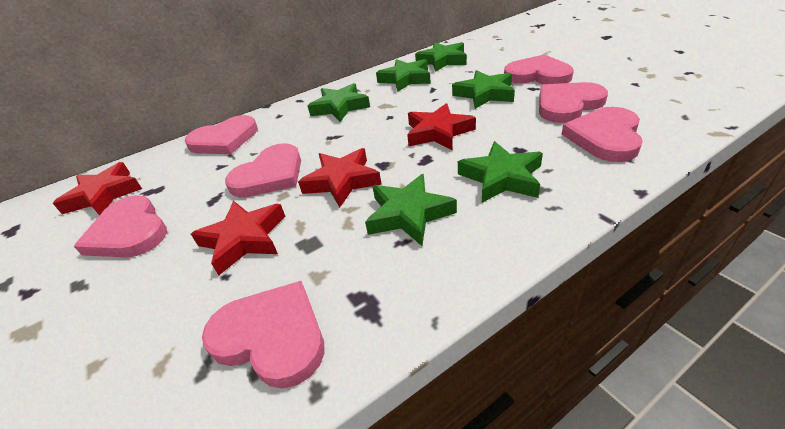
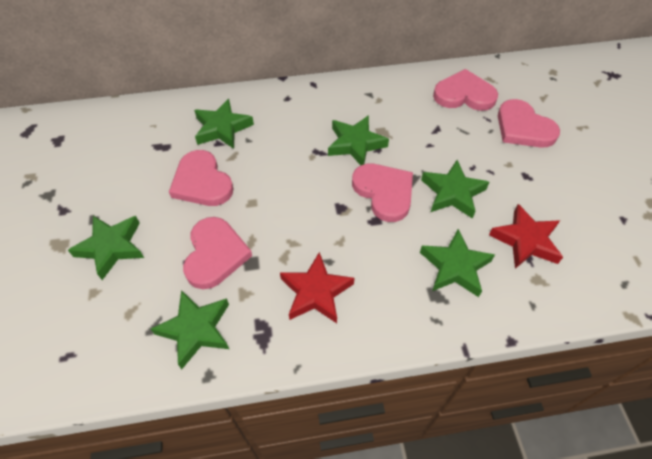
pink heart: 7 -> 5
red star: 4 -> 2

